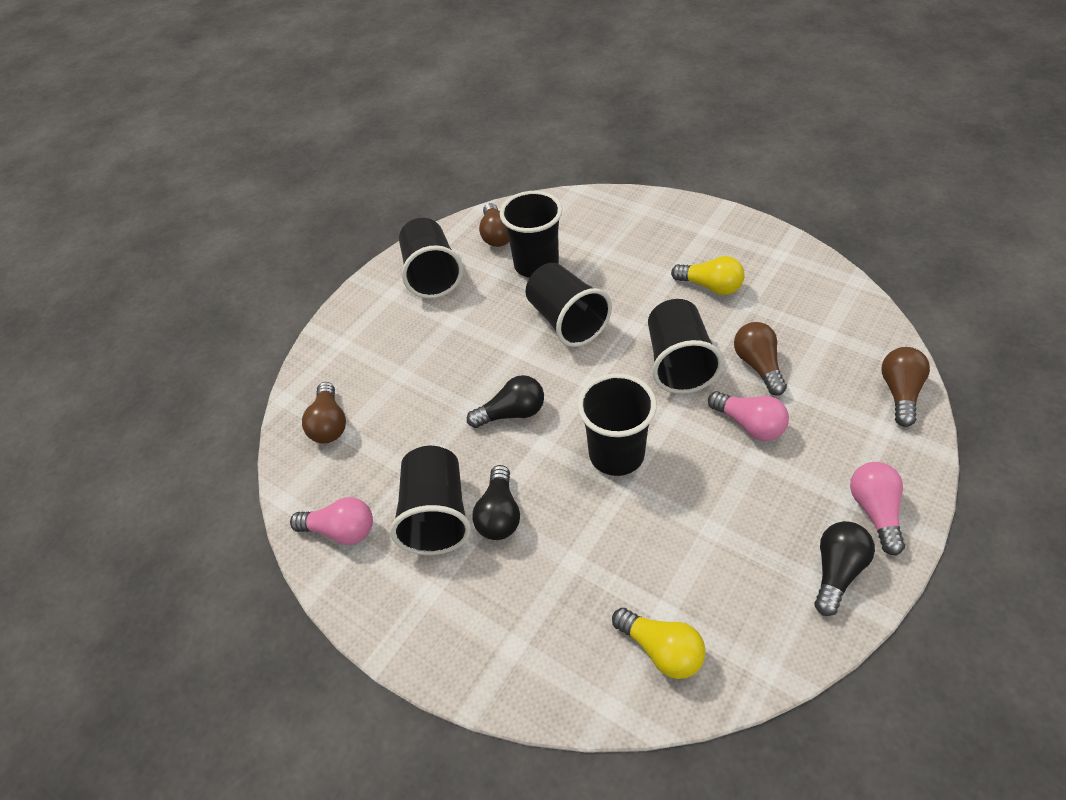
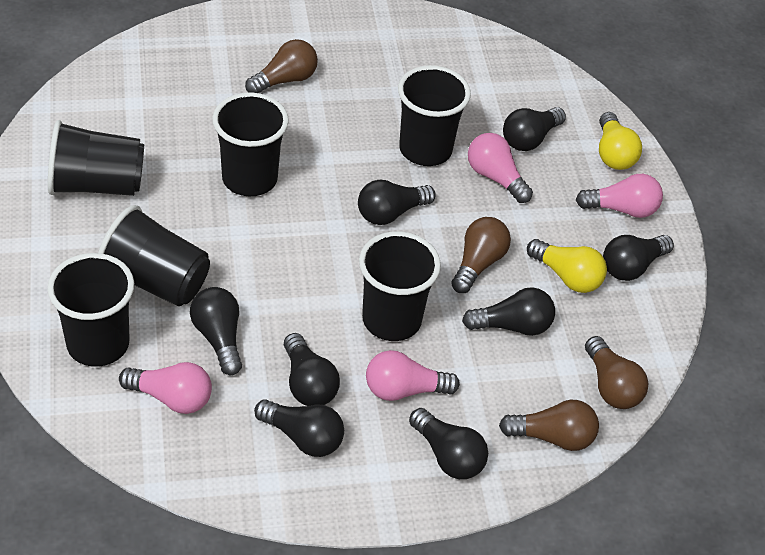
black light bulb: 3 -> 8
pink light bulb: 3 -> 4

